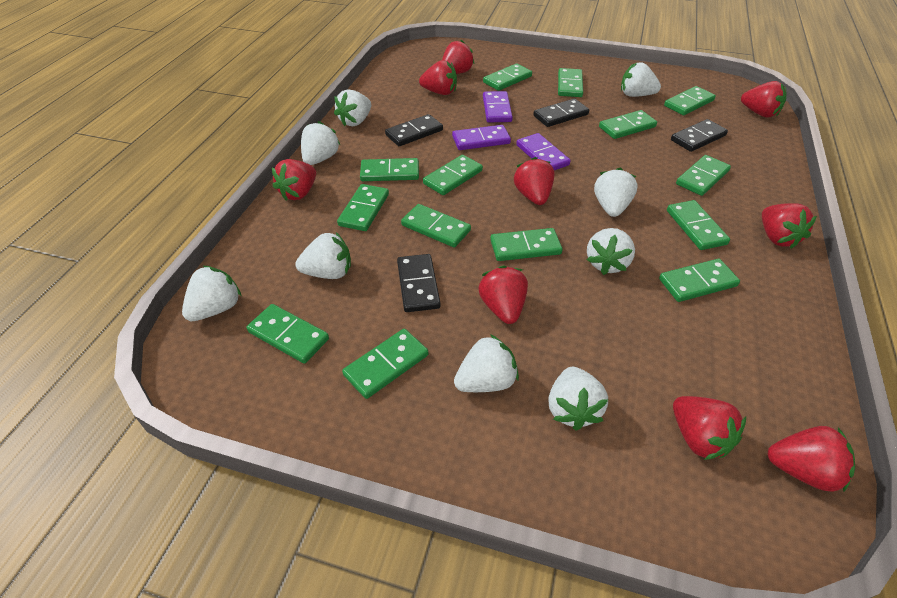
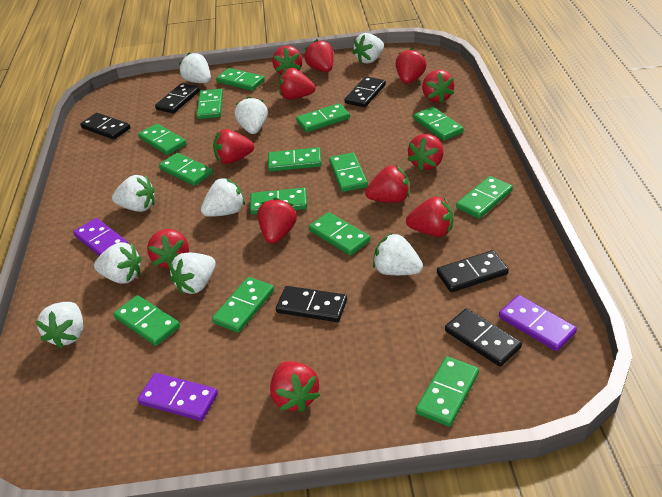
black domino: 4 -> 6
red strawberry: 9 -> 12

